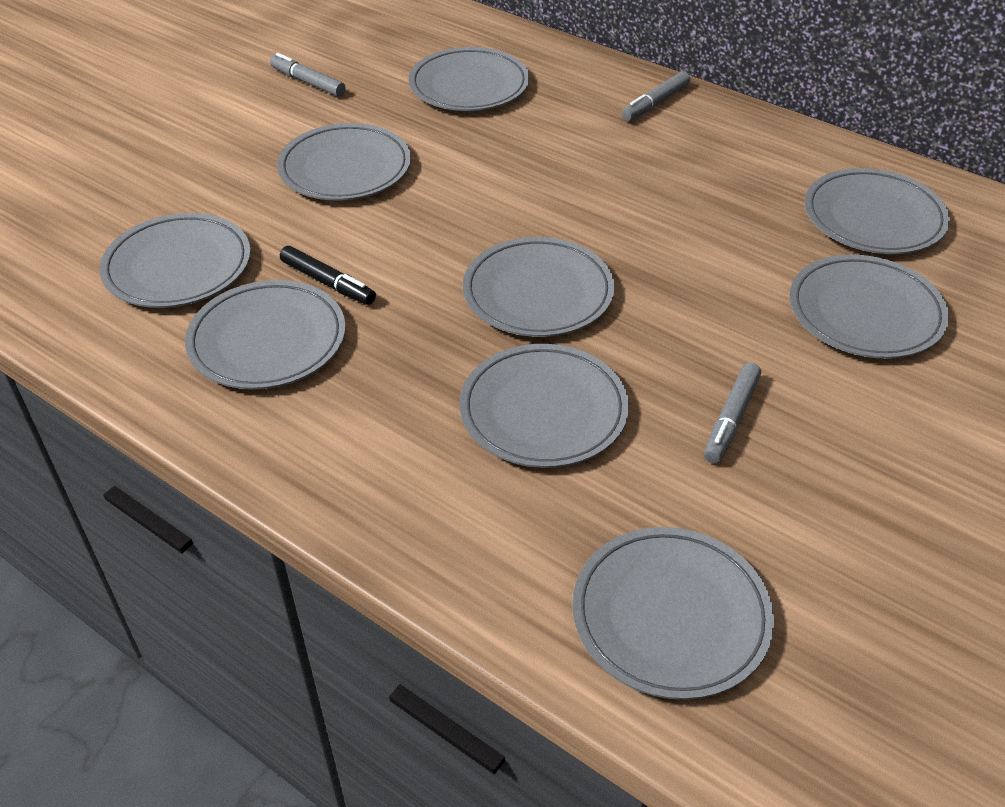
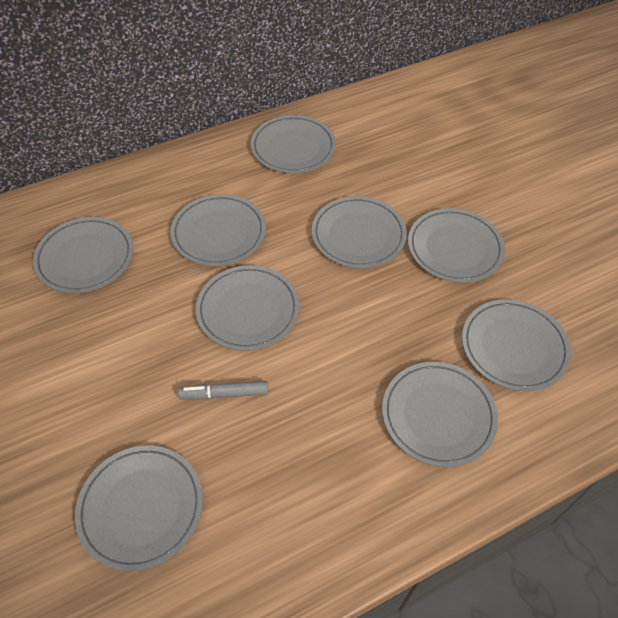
black marker: 1 -> 0
grey marker: 3 -> 1

